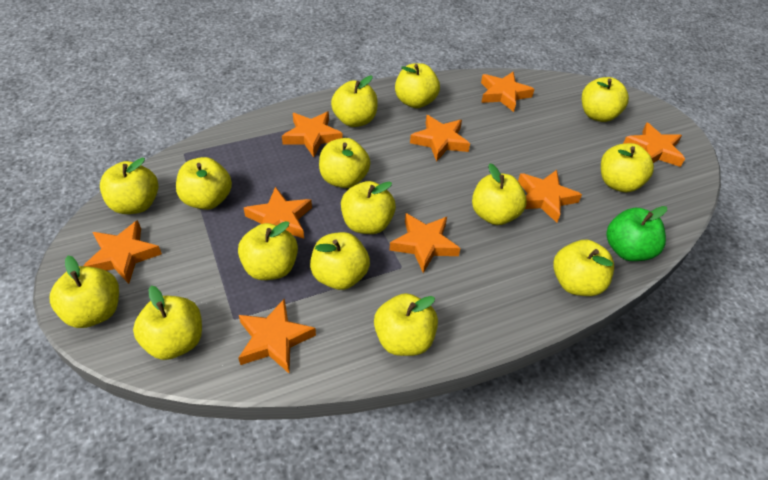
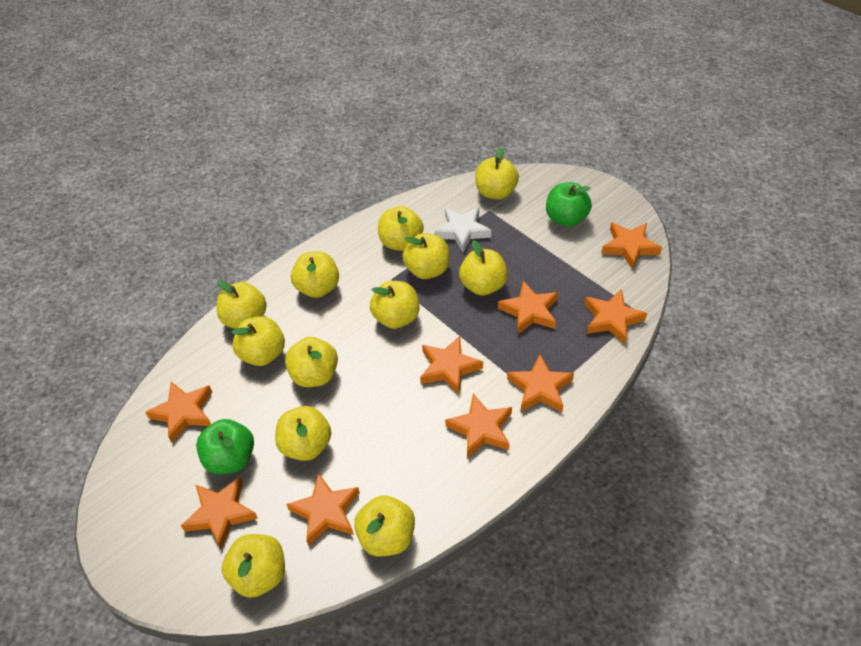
green apple: 1 -> 2
white star: 0 -> 1
yellow apple: 15 -> 12

